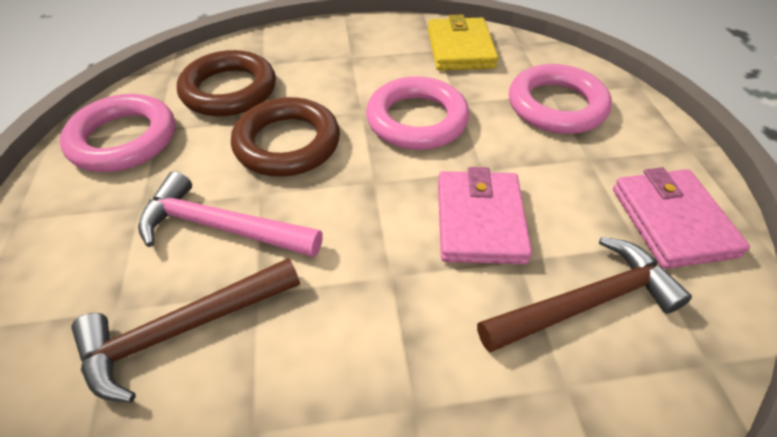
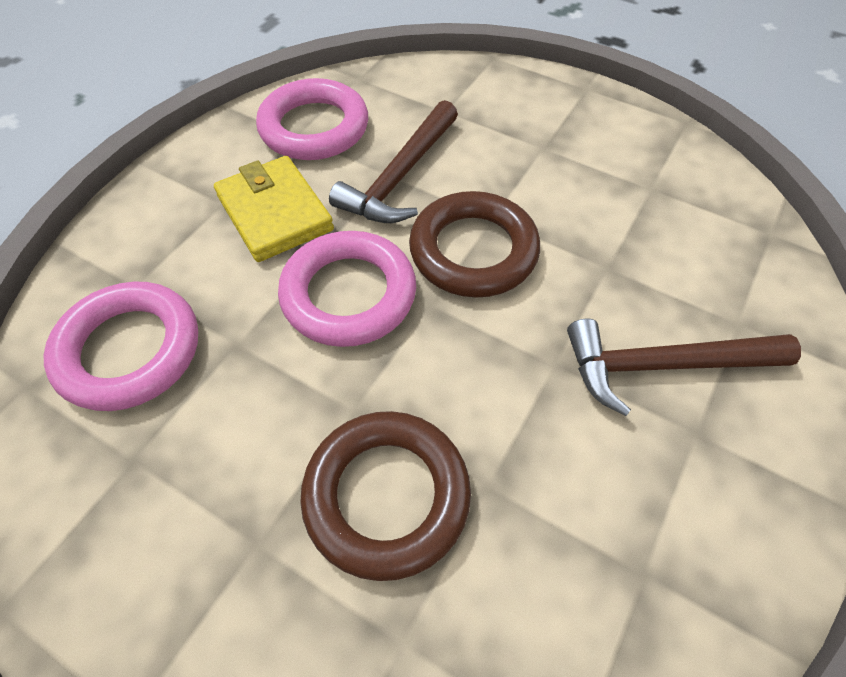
pink hammer: 1 -> 0
pink wallet: 2 -> 0

